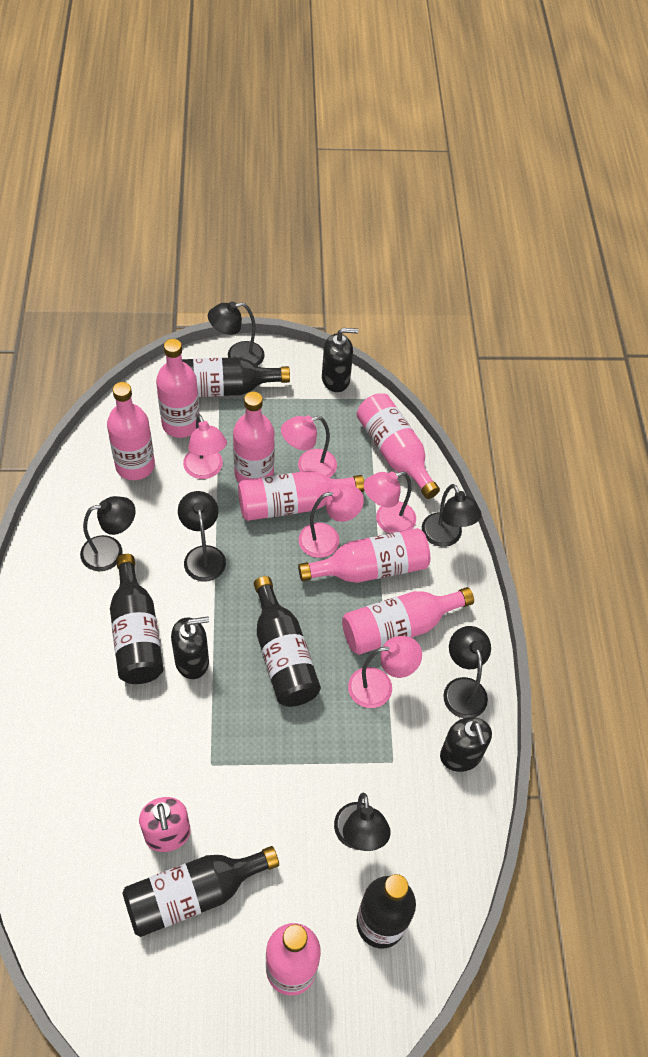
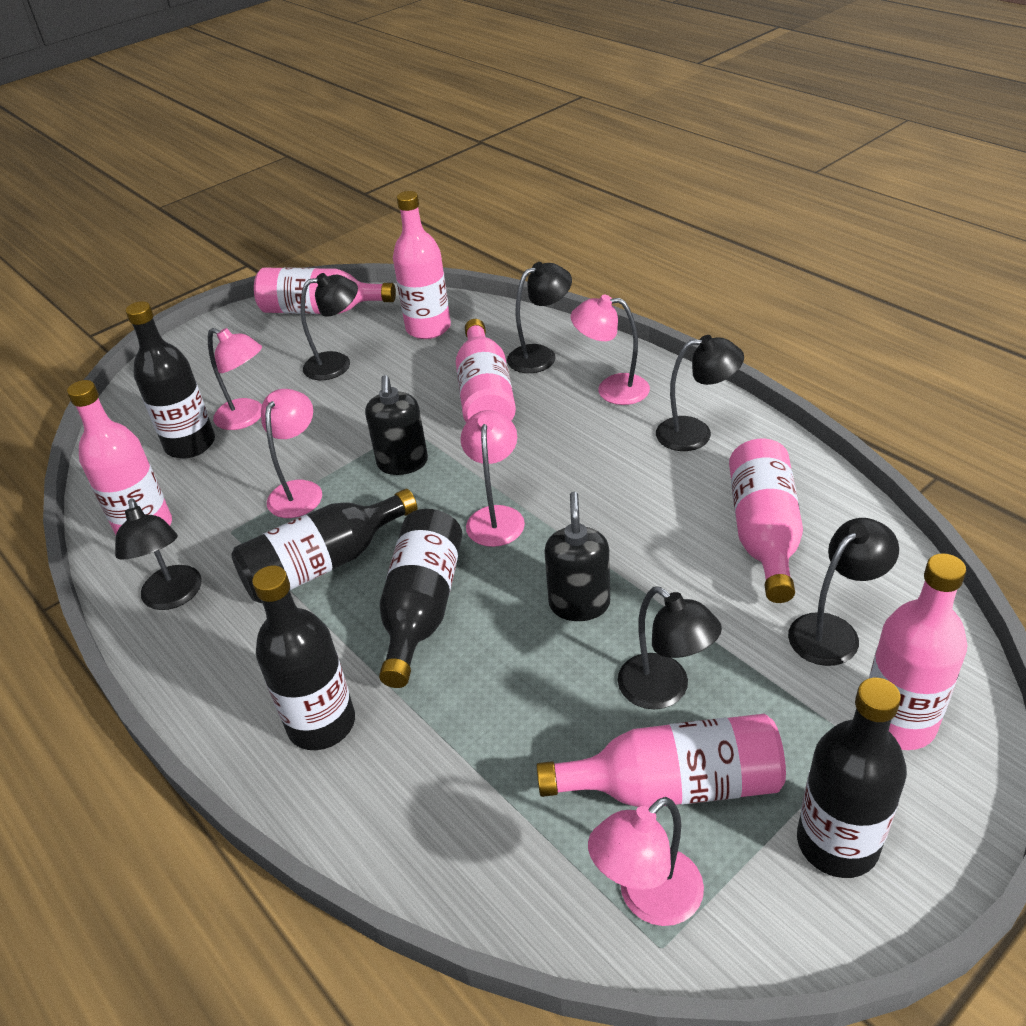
black soap dispenser: 3 -> 2
pink bottle: 8 -> 7
pink soap dispenser: 1 -> 0

